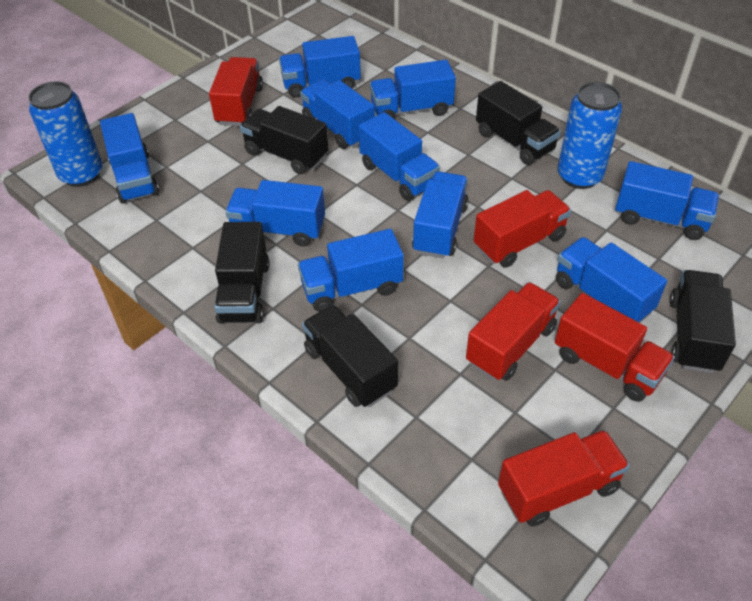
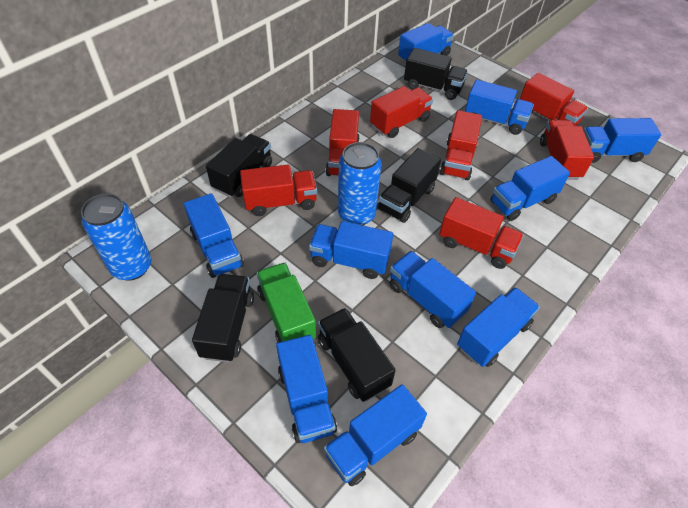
green truck: 0 -> 1
red truck: 5 -> 7

